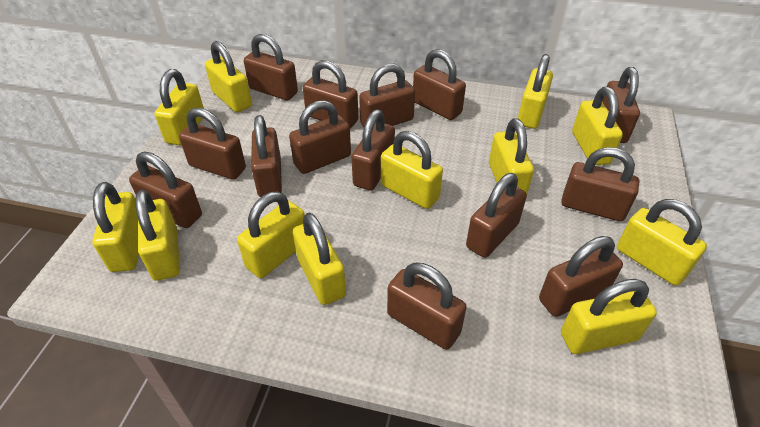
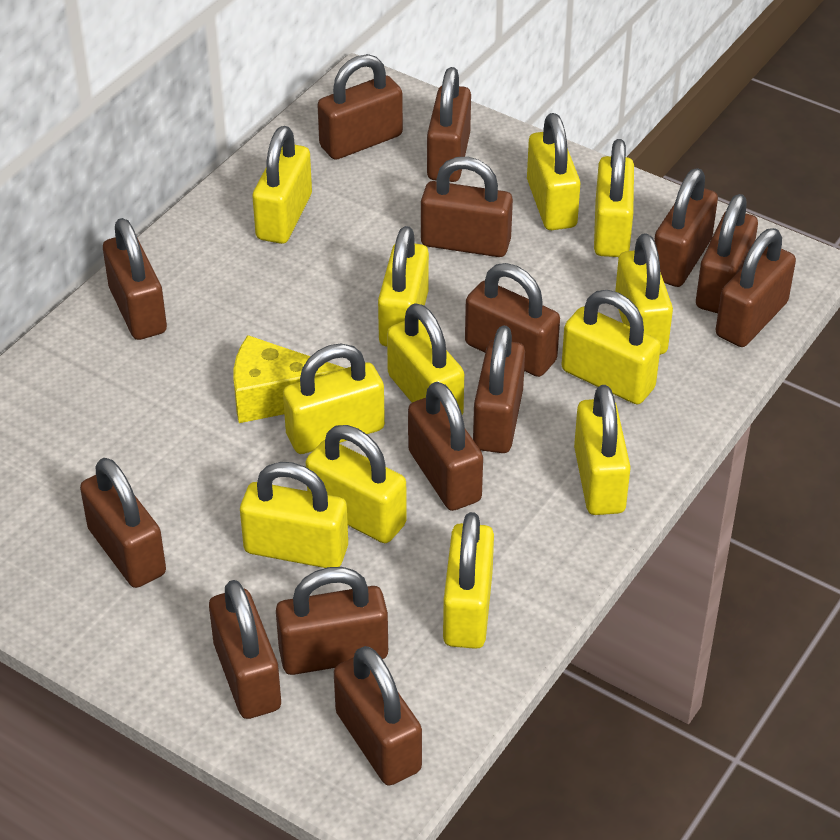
yellow cheese: 0 -> 1

